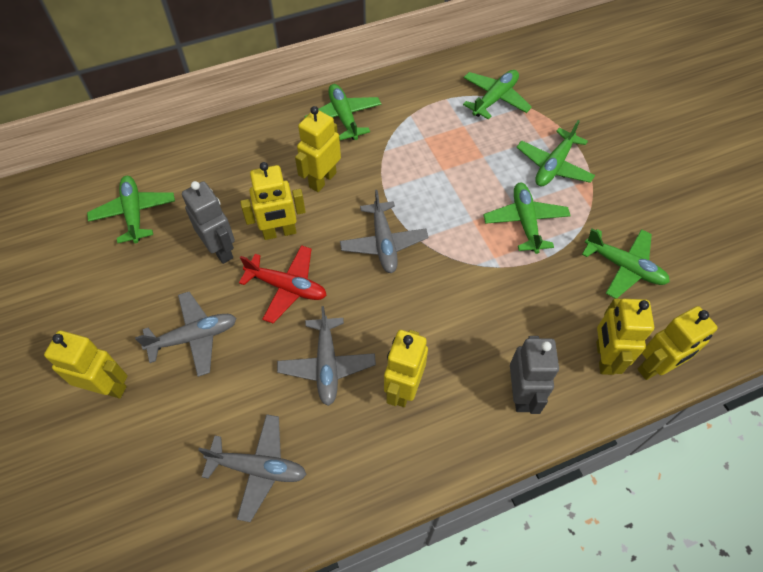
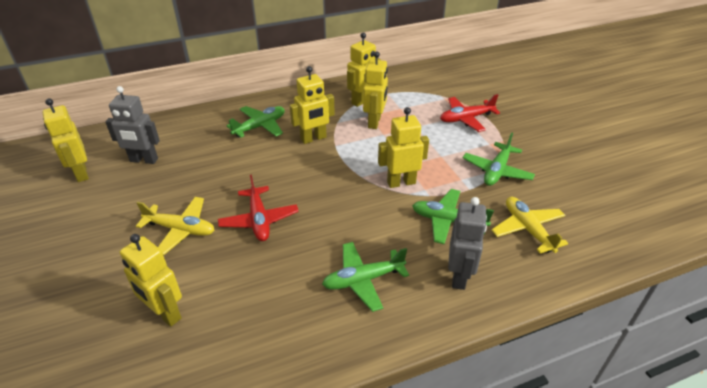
green plane: 6 -> 4
grey plane: 4 -> 0
red plane: 1 -> 2
yellow plane: 0 -> 2

